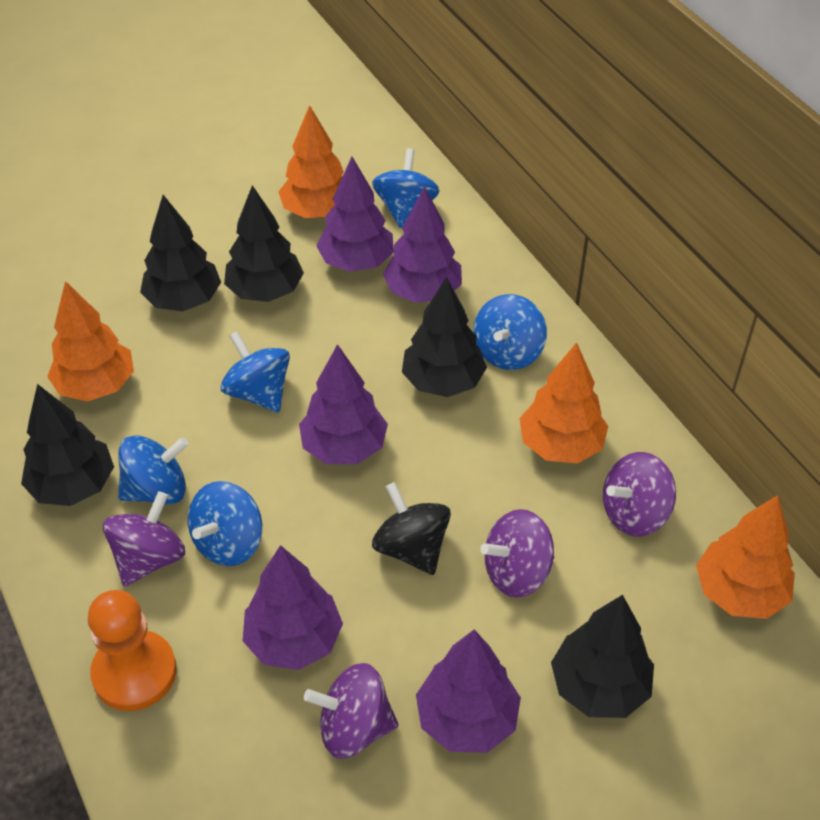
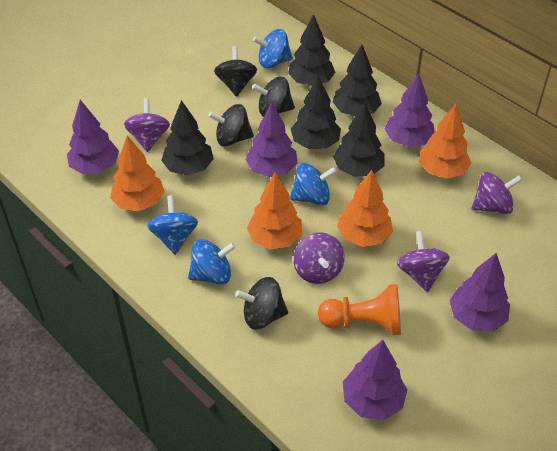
black spinning top: 1 -> 4
blue spinning top: 5 -> 4

